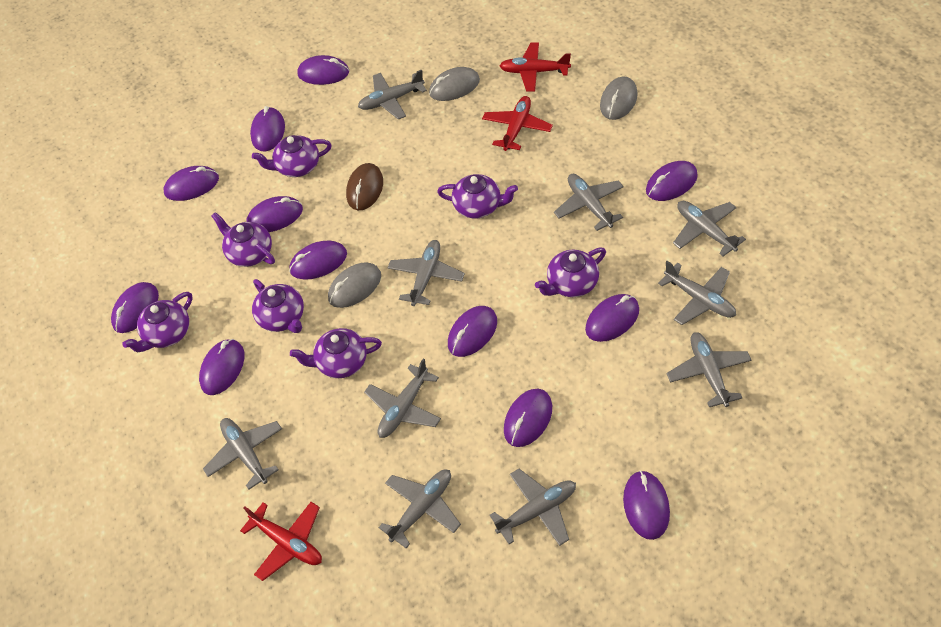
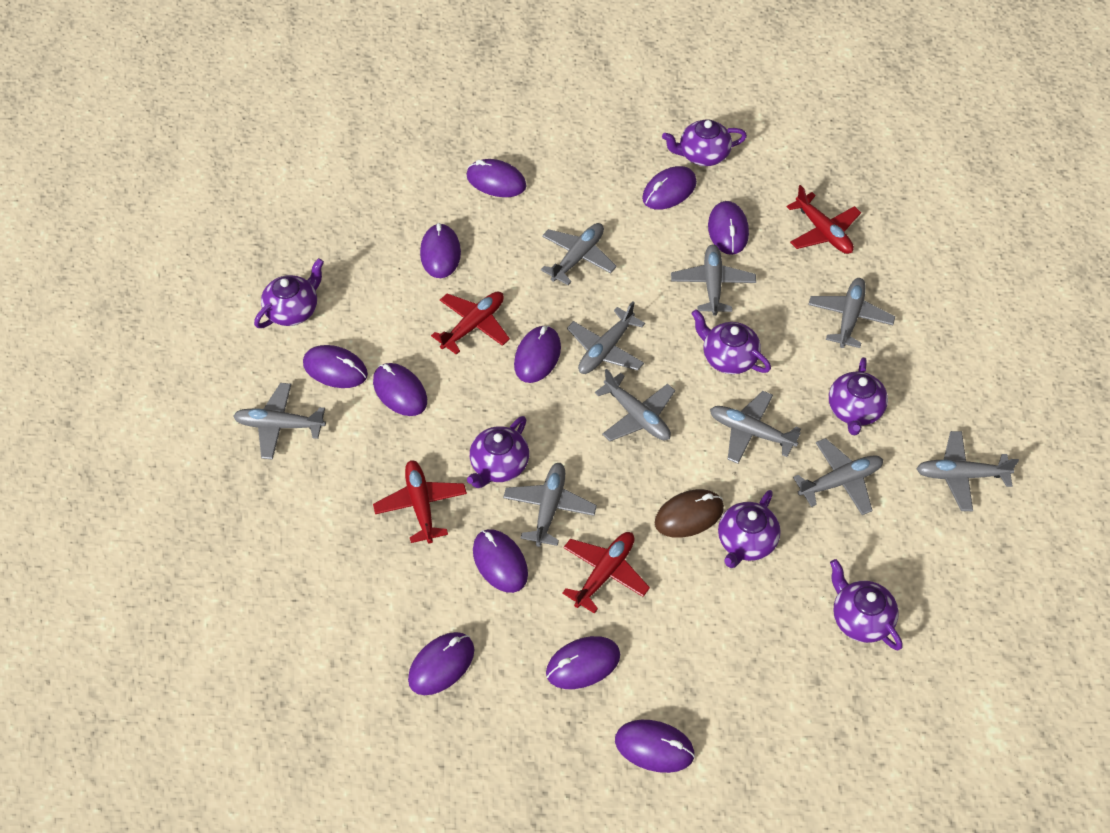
grey mouse: 3 -> 0
purple mouse: 12 -> 11
red plane: 3 -> 4

